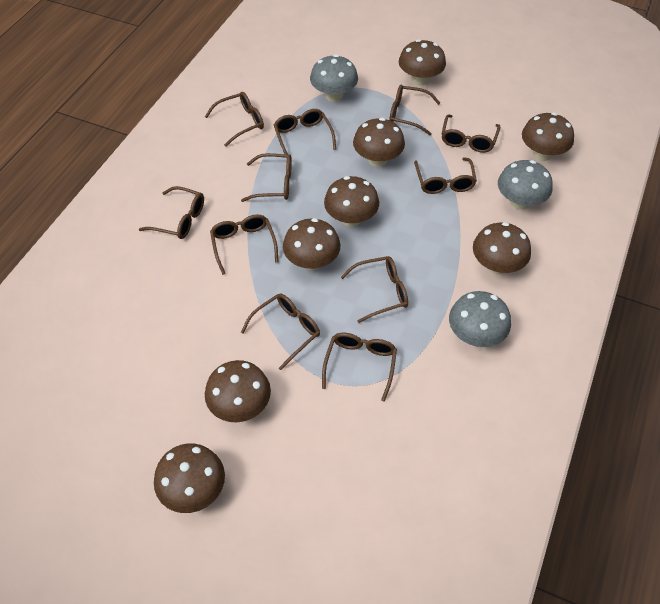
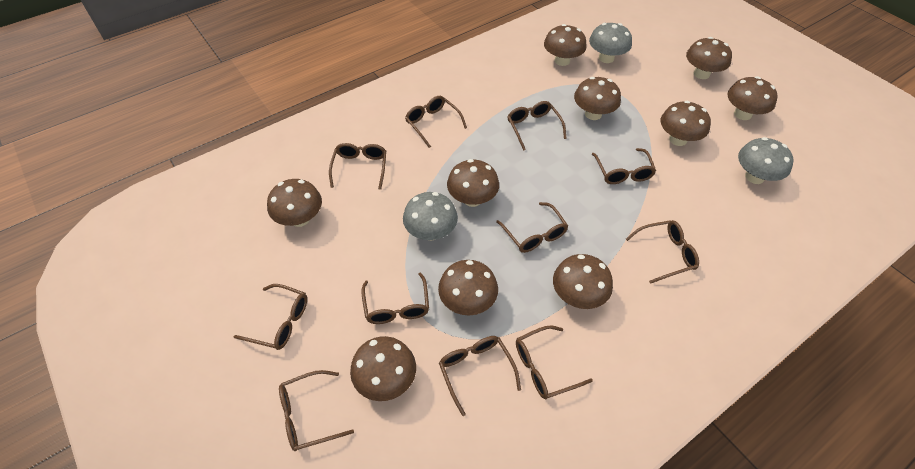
brown mushroom: 8 -> 10

